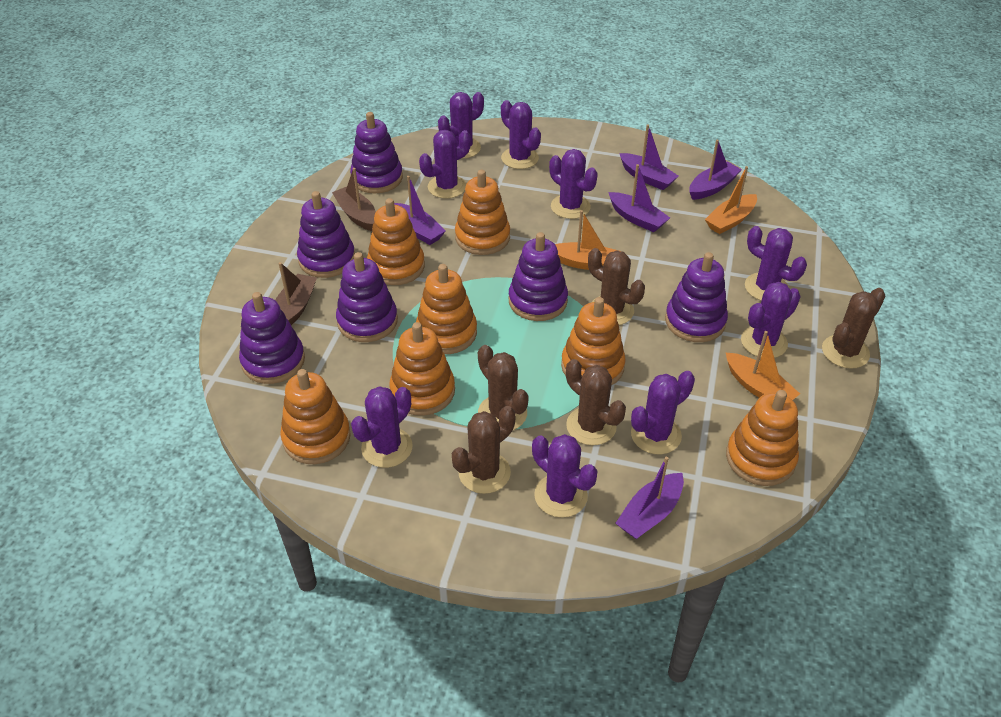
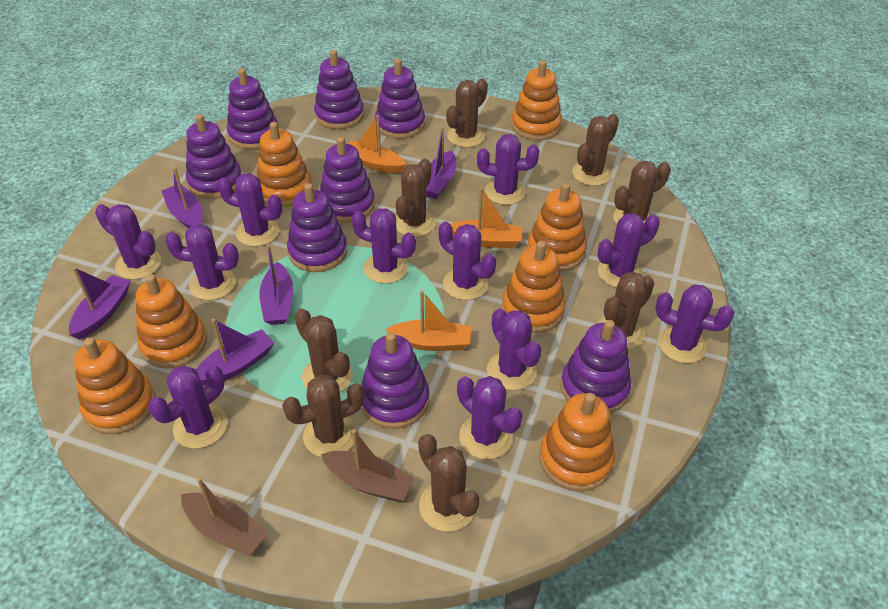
brown cactus: 5 -> 8
purple cactus: 9 -> 11
purple stacking toy: 6 -> 8

